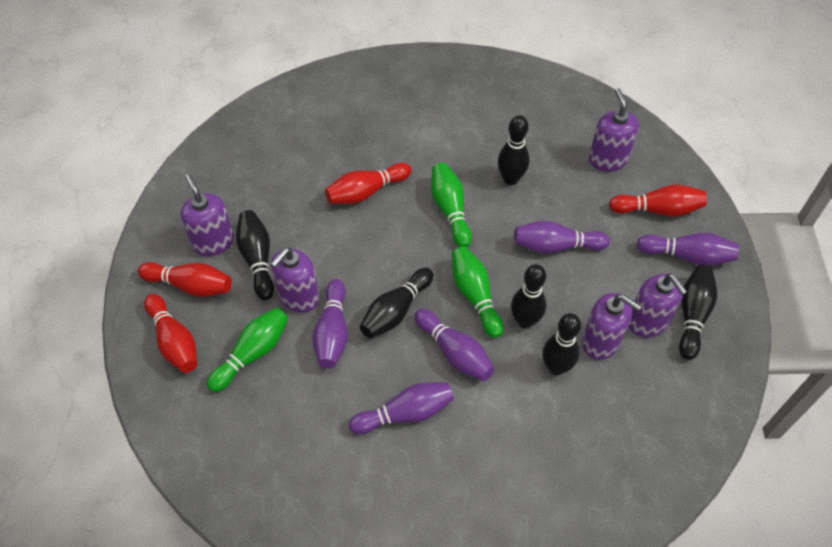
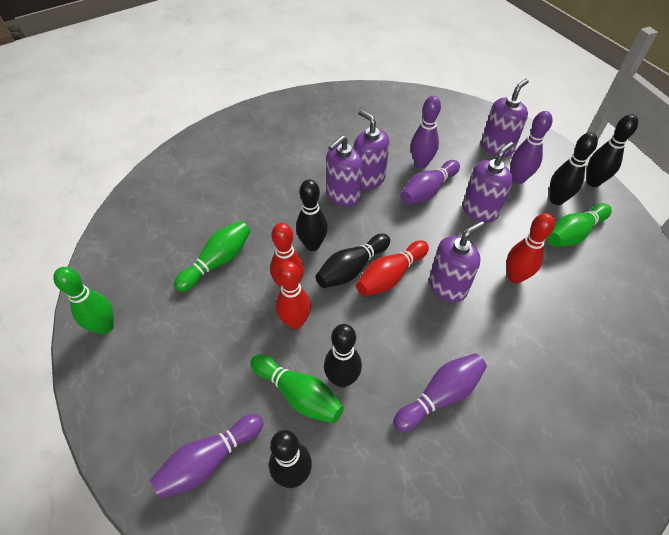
green bowling pin: 3 -> 4

